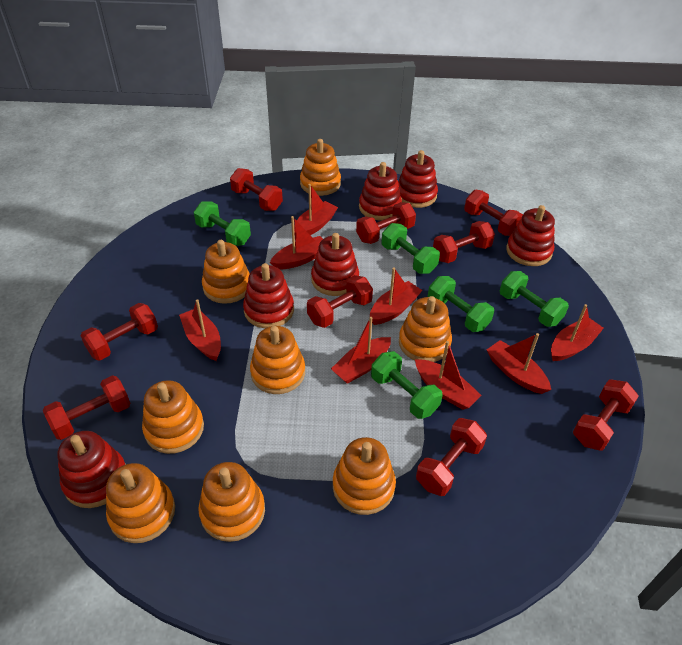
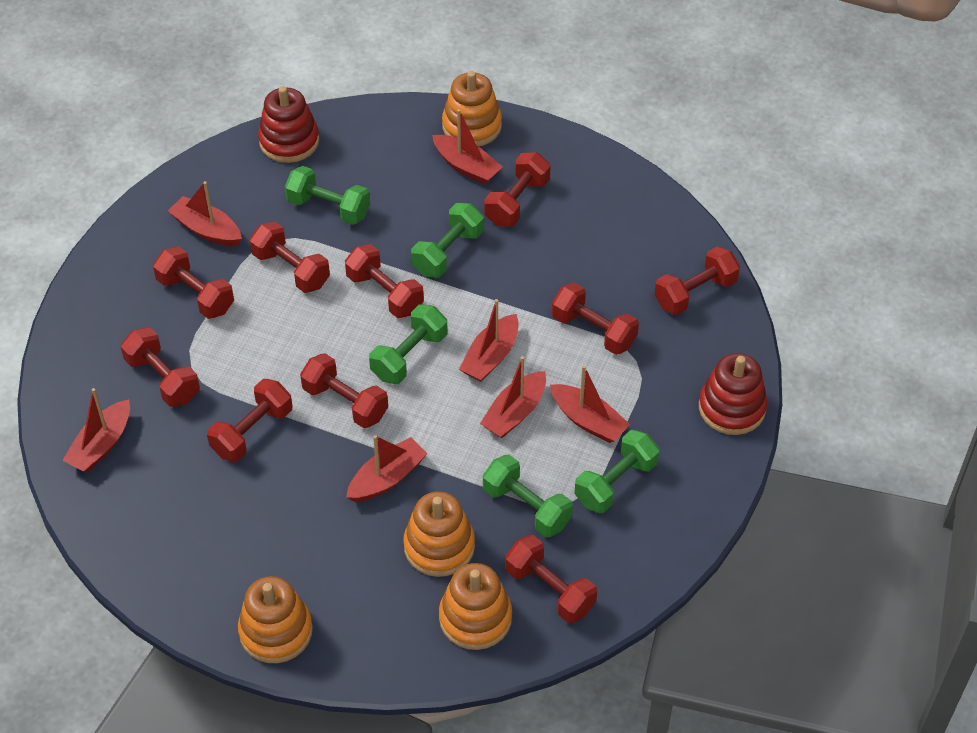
orange stacking toy: 8 -> 4
red boat: 8 -> 7
red dumbbell: 9 -> 10
red stacking toy: 6 -> 2

